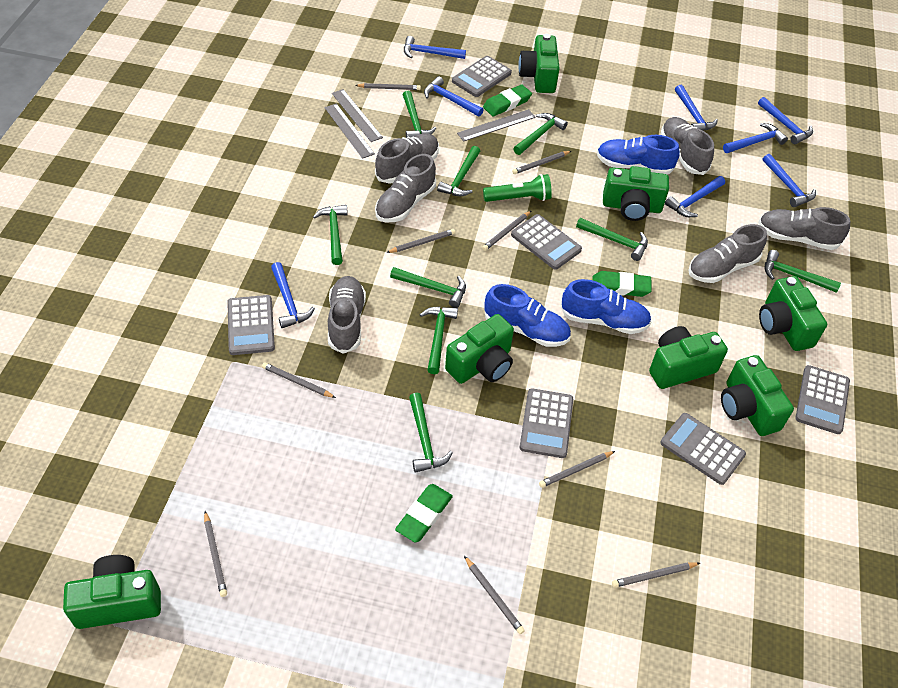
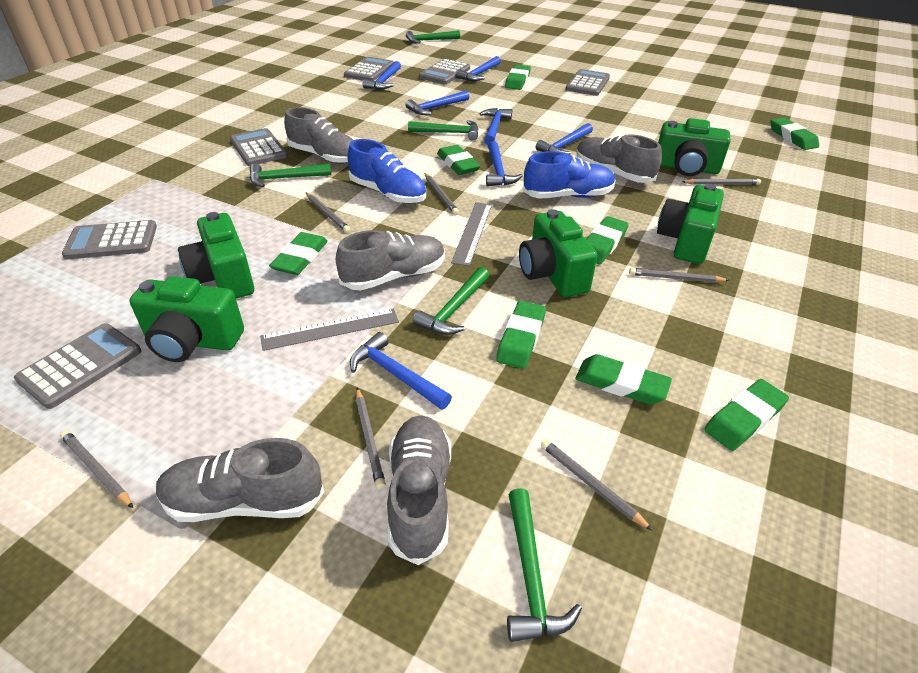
blue hammer: 8 -> 7
blue shoe: 3 -> 2
green camera: 7 -> 5
green eraser: 3 -> 8
green flashlight: 1 -> 0
green hammer: 9 -> 5
grey pencil: 9 -> 7
grey ruler: 3 -> 2
grey shoe: 6 -> 5

